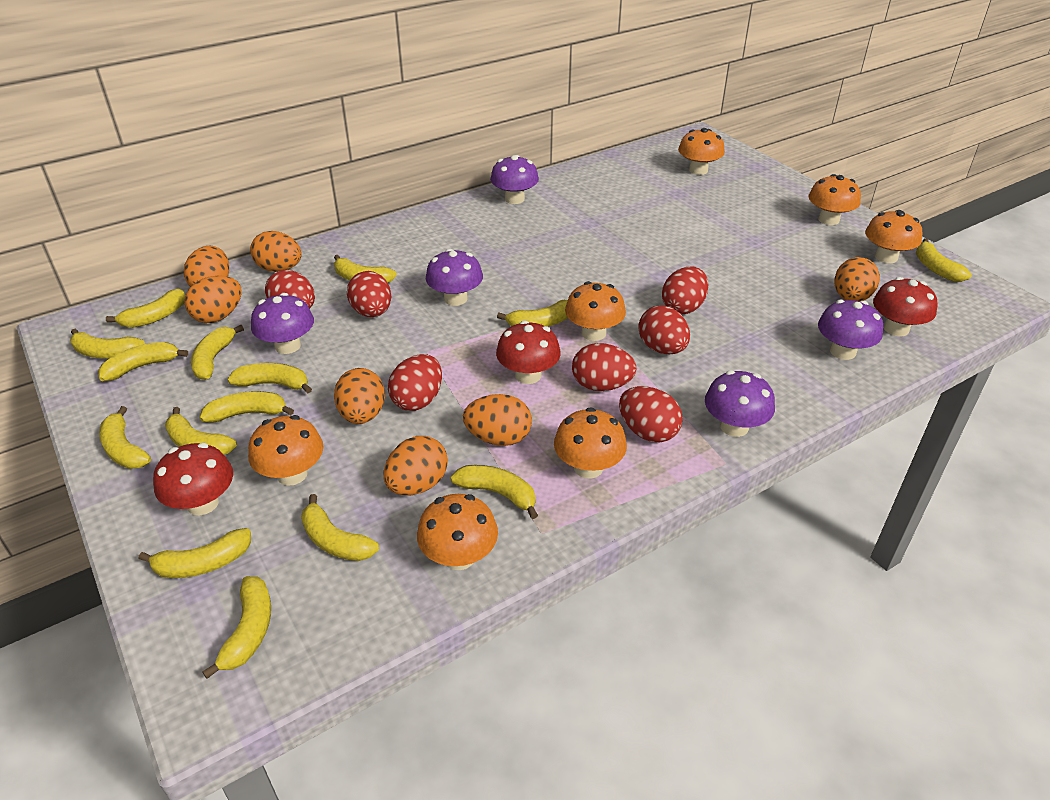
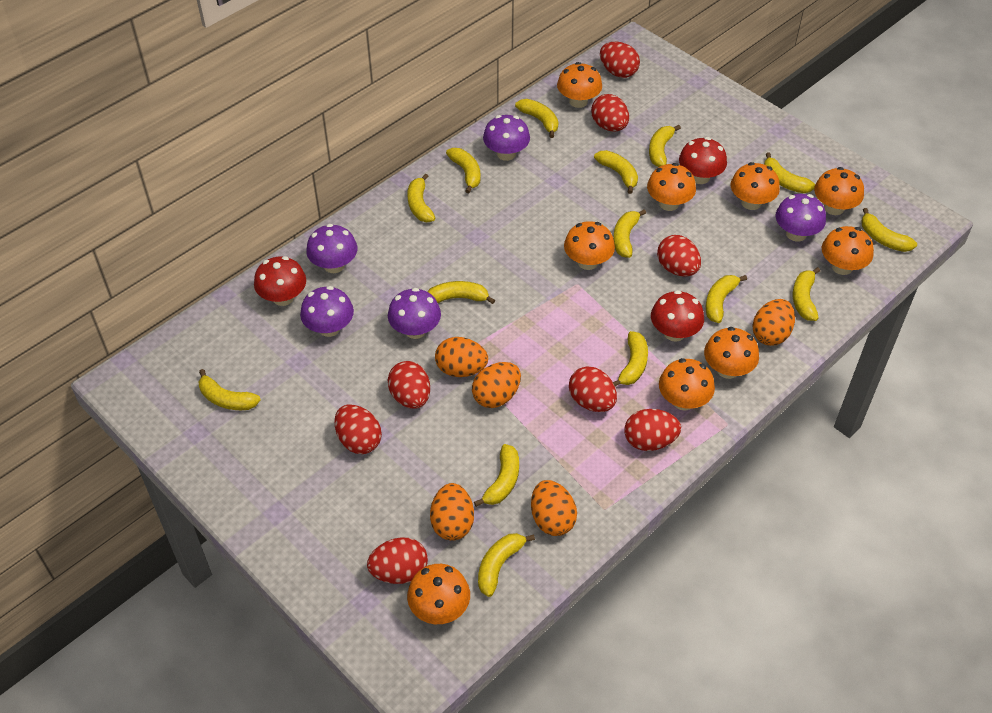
orange egg: 7 -> 5
orange mushroom: 7 -> 9
red egg: 7 -> 8

